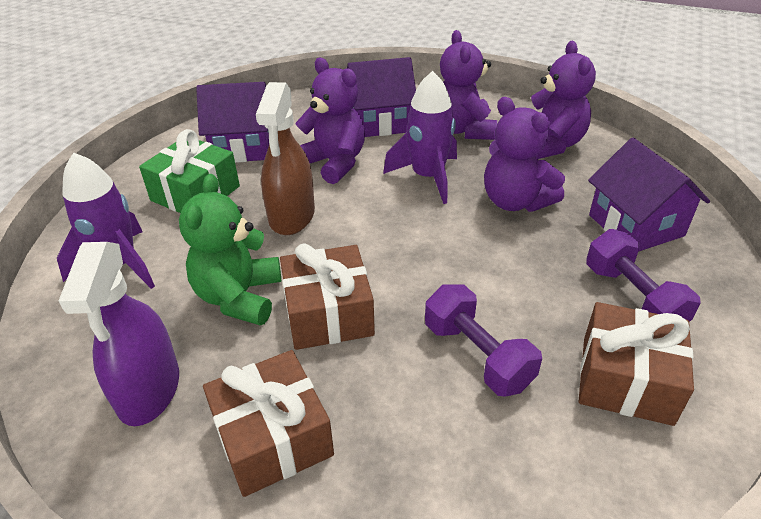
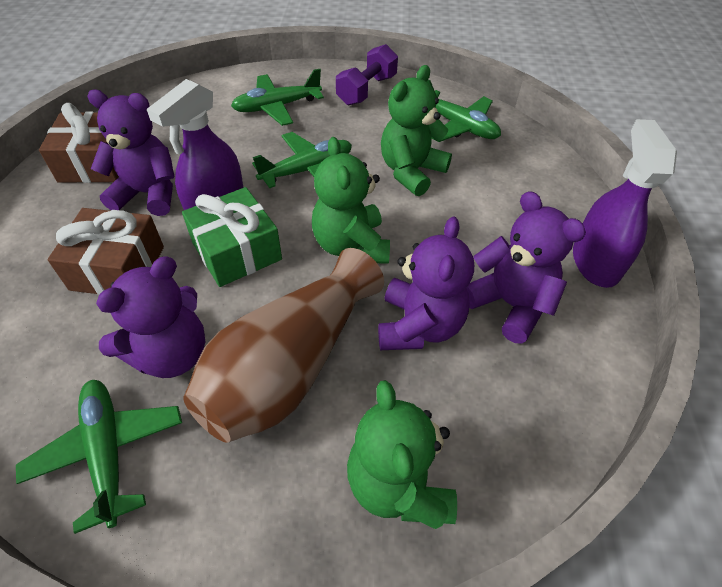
brown gift: 3 -> 2
brown spray bottle: 1 -> 0
brown vase: 0 -> 1
green plane: 0 -> 4
green teddy bear: 1 -> 3
purple dumbbell: 2 -> 1
purple house: 3 -> 0
purple rocket: 2 -> 0
purple spray bottle: 1 -> 2

